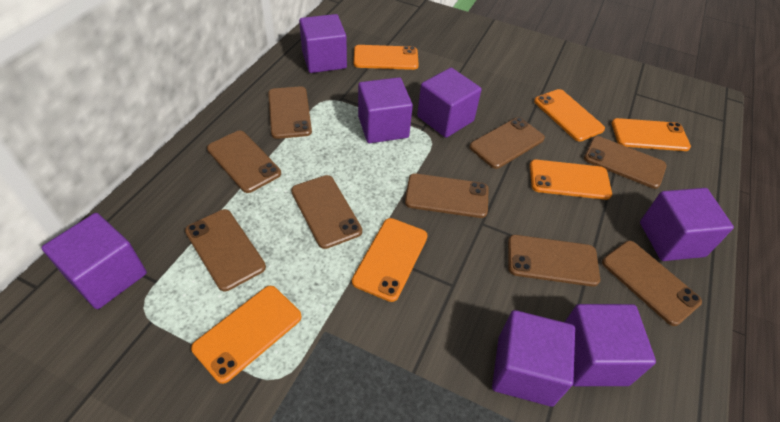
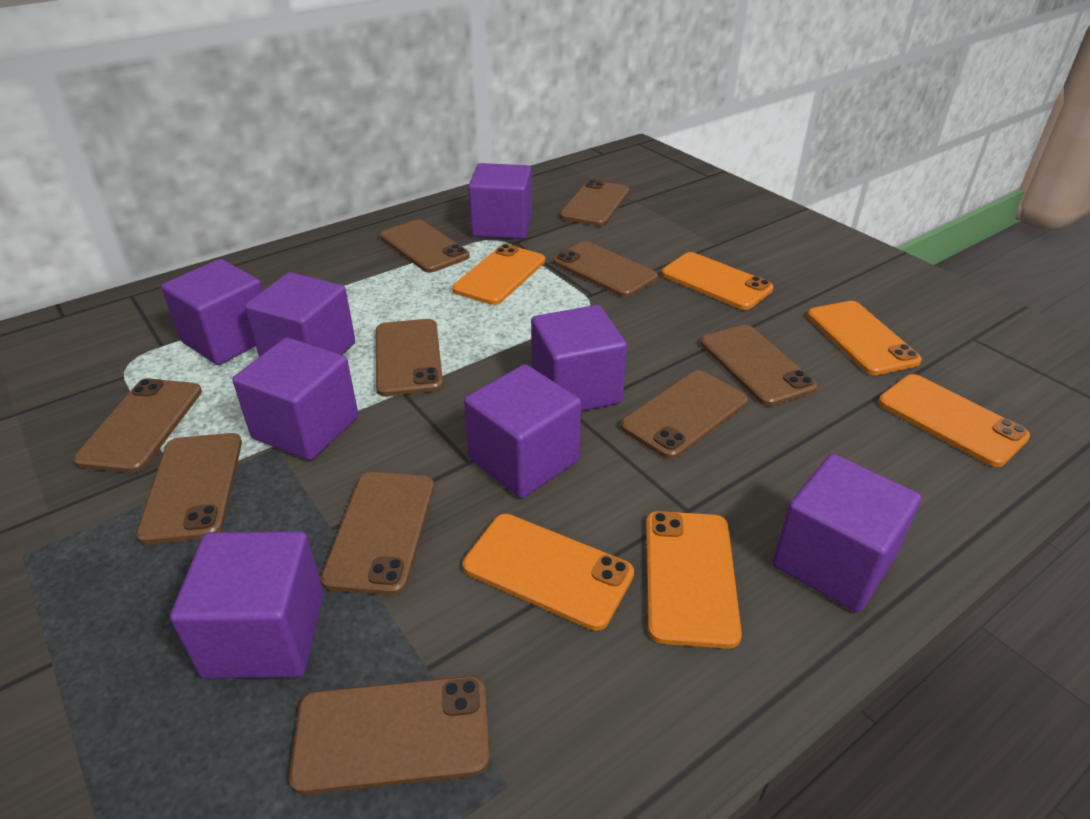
brown phone: 9 -> 10
purple cube: 7 -> 8

